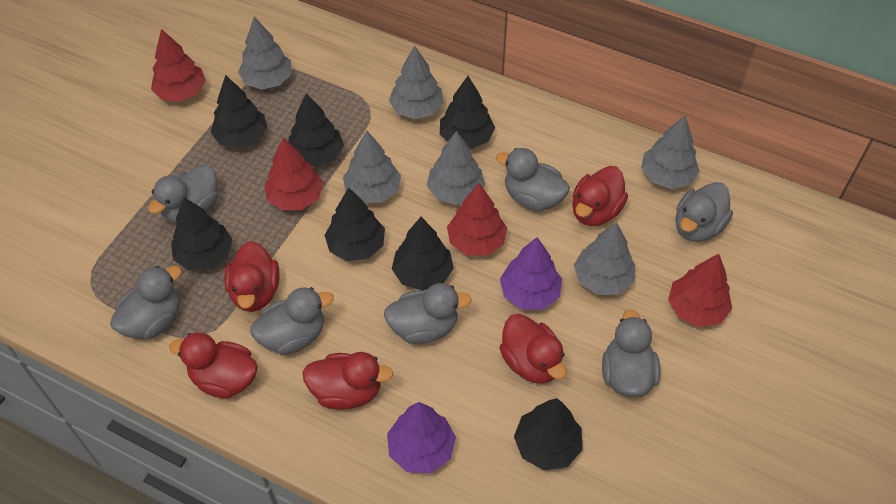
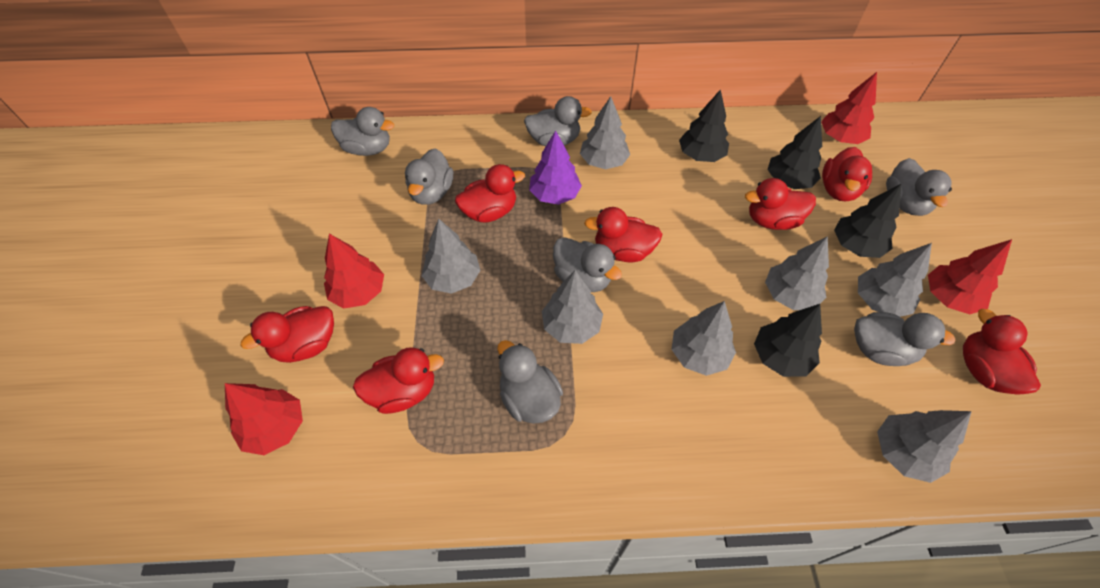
black tree: 7 -> 4
grey tree: 6 -> 7
purple tree: 2 -> 1
red duck: 5 -> 7

